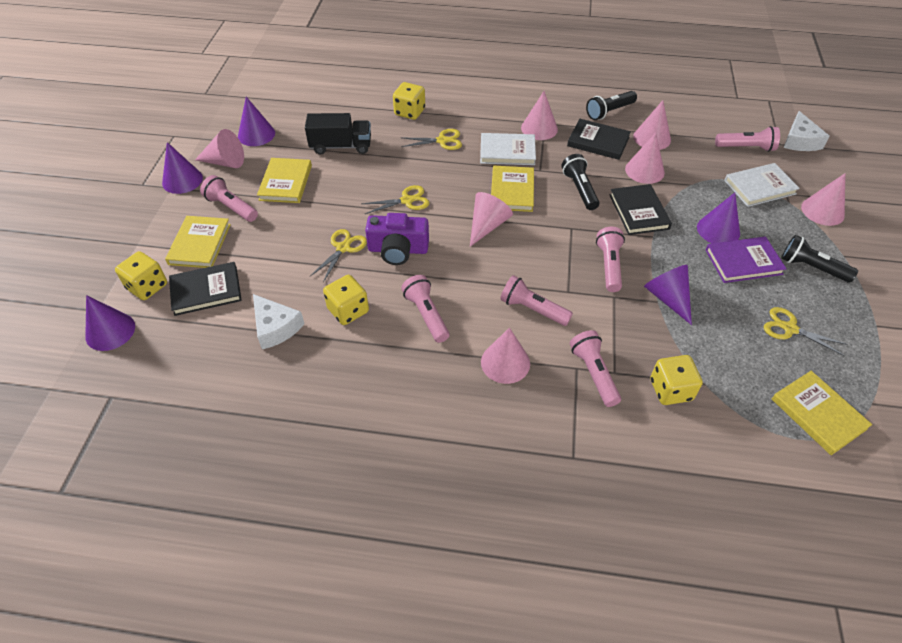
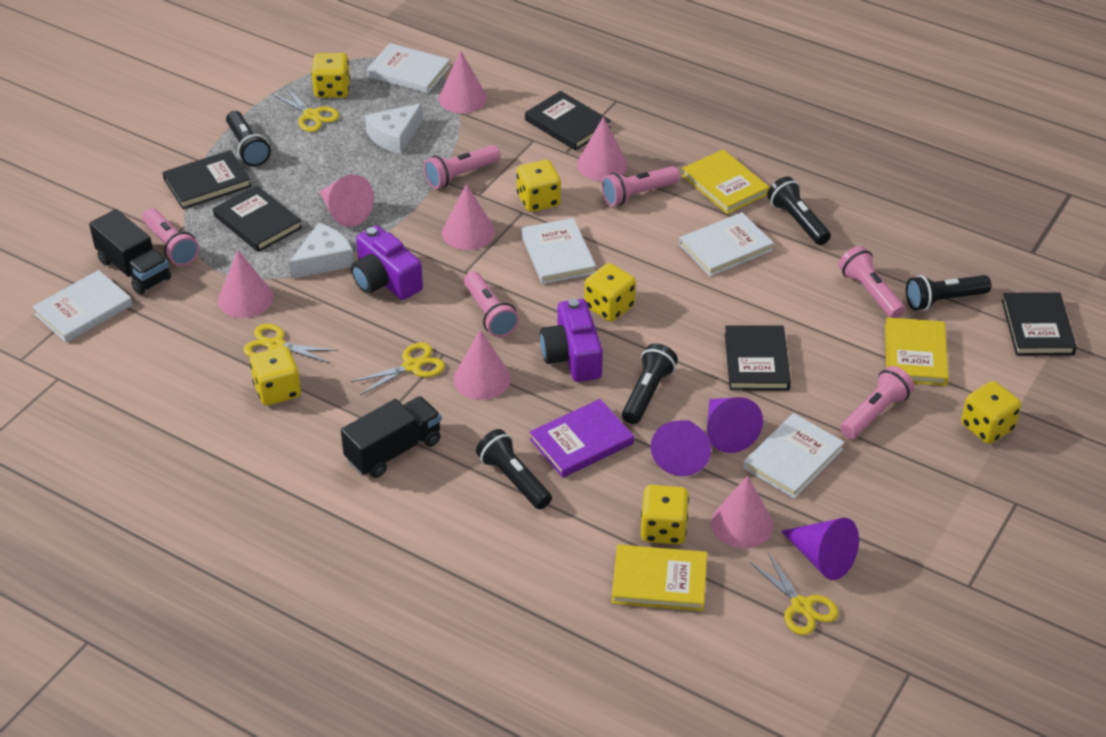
black book: 3 -> 5
black flashlight: 3 -> 5
black truck: 1 -> 2
purple camera: 1 -> 2
purple cone: 5 -> 3
white book: 2 -> 5
yellow book: 4 -> 3
yellow dice: 4 -> 6

